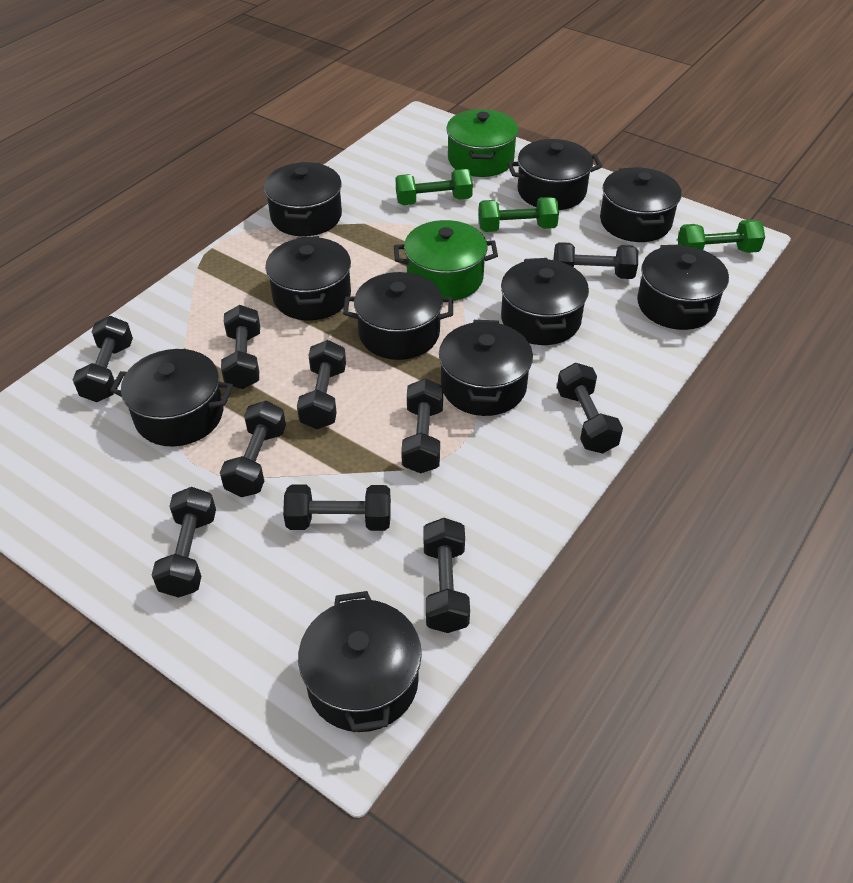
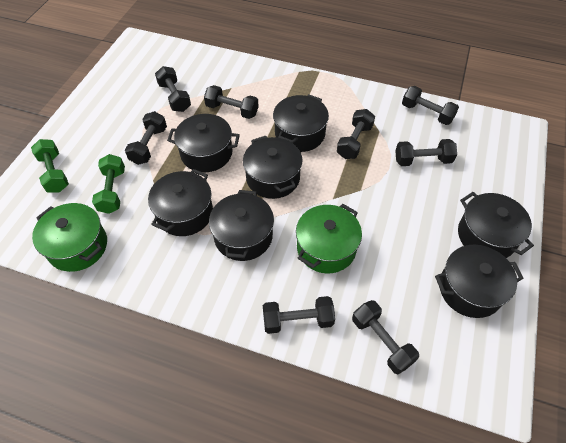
black dumbbell: 10 -> 8
black pot: 10 -> 7
green dumbbell: 3 -> 2

